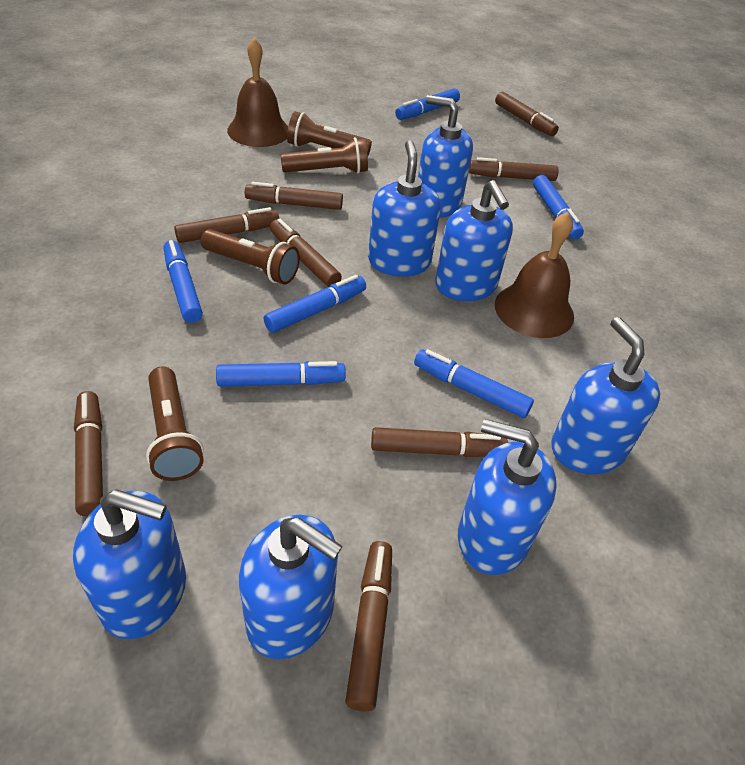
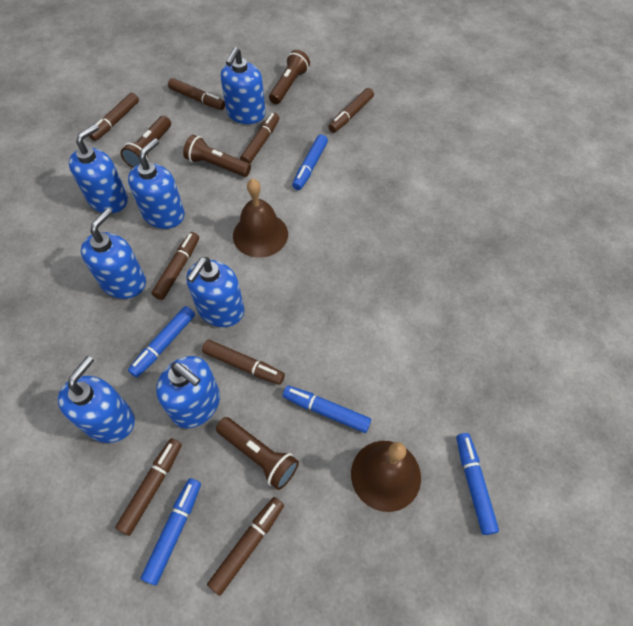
blue marker: 6 -> 5

